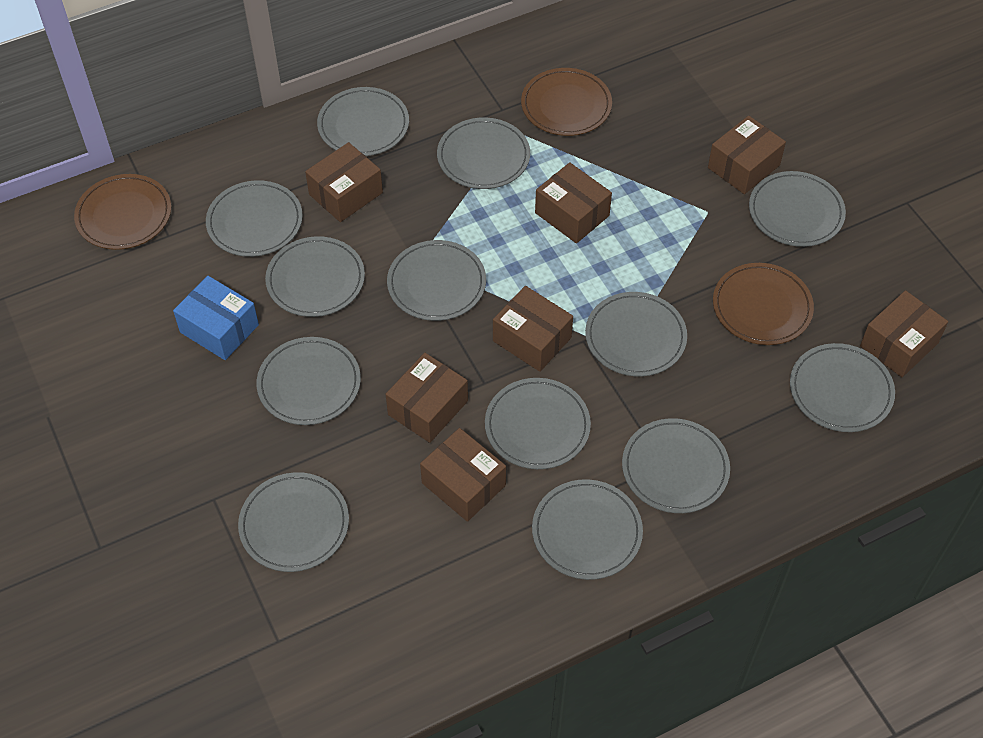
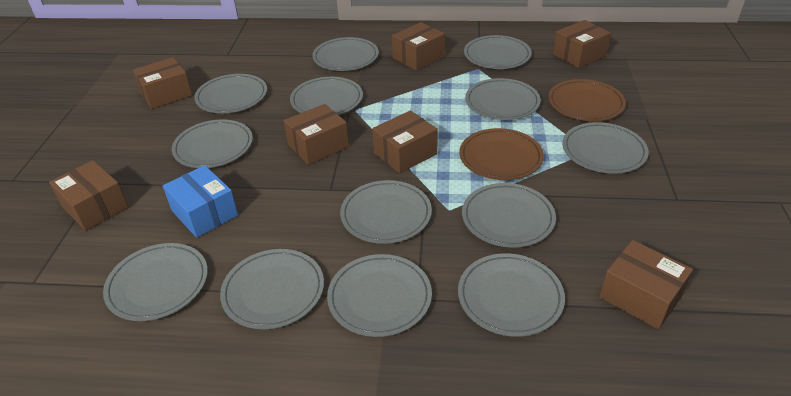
brown plate: 3 -> 2

